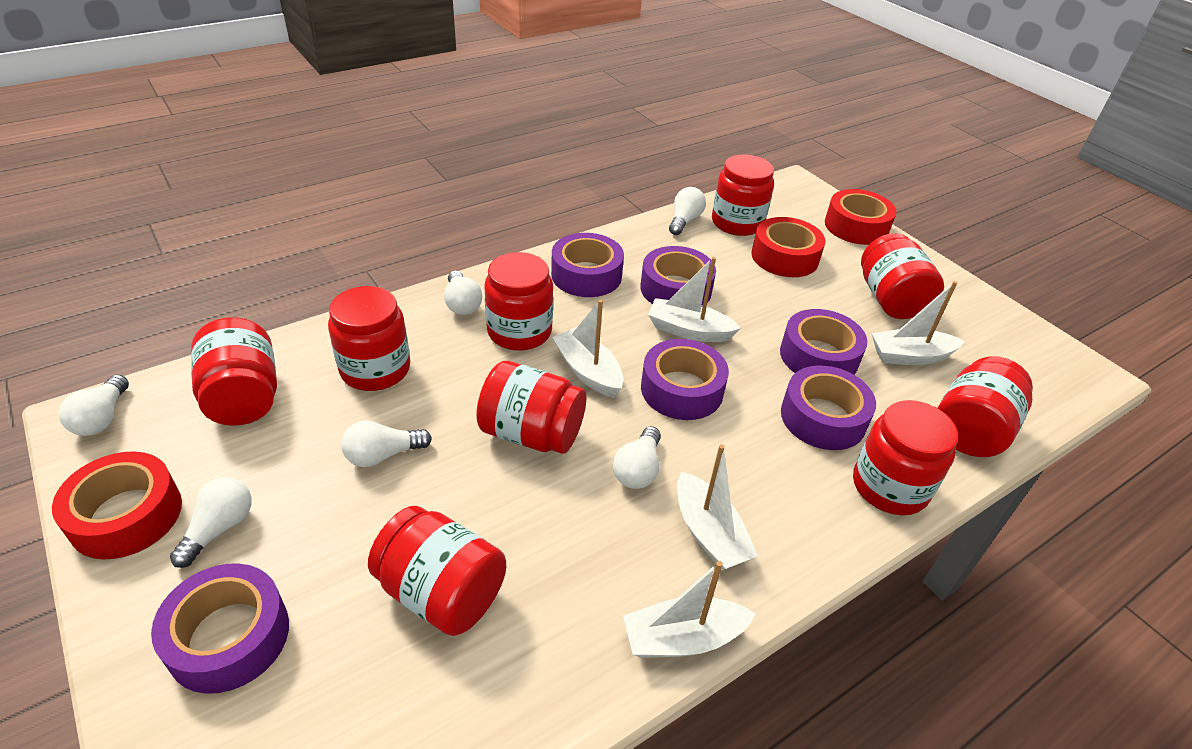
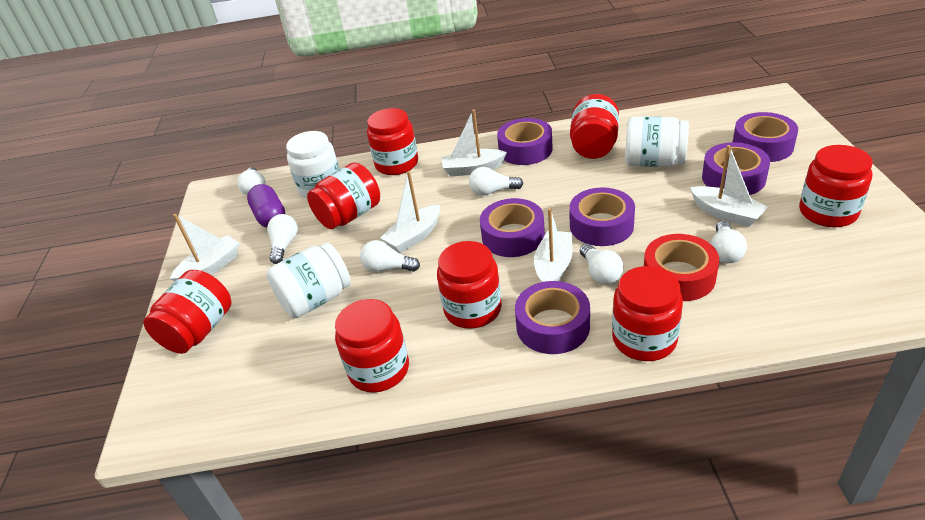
purple capsule: 0 -> 1
red jar: 9 -> 8
red tape: 3 -> 1
white jar: 0 -> 3

